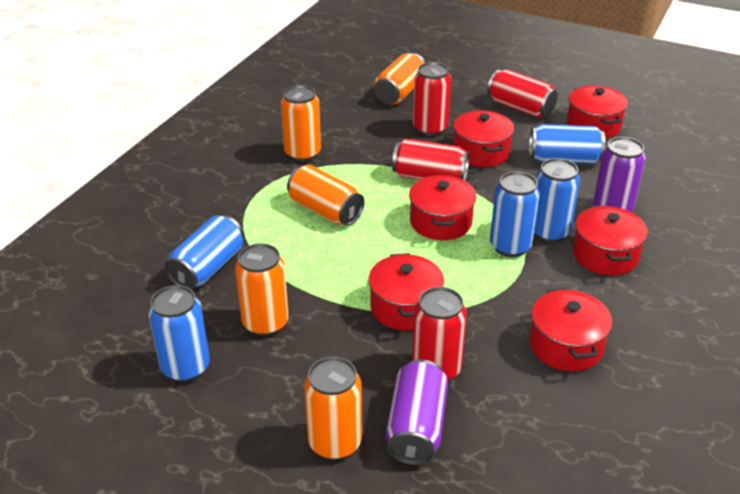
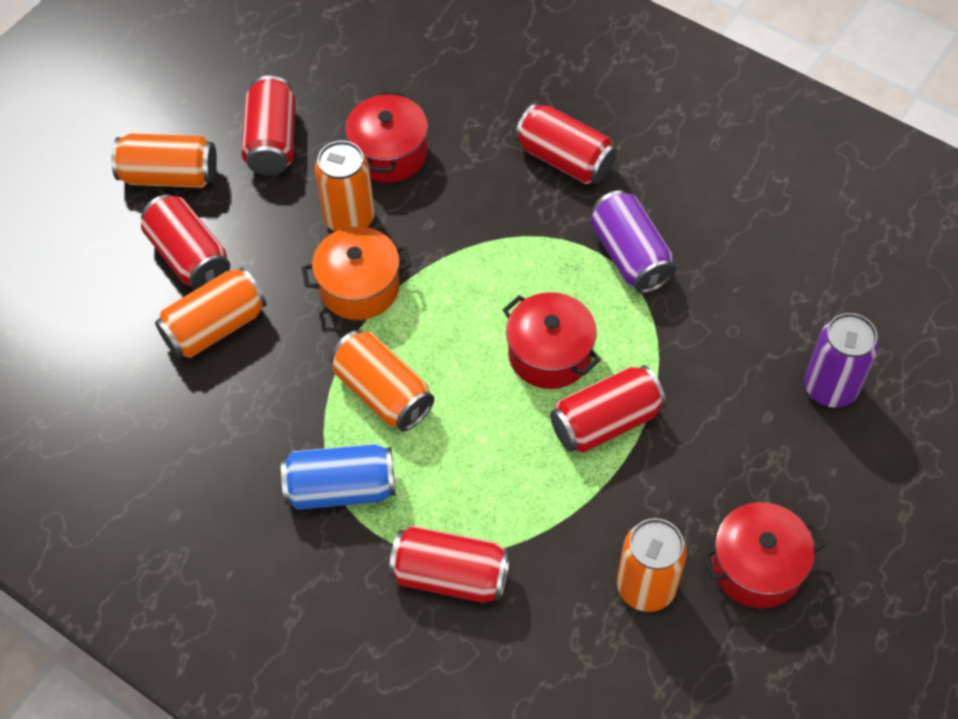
blue can: 5 -> 1
orange pot: 0 -> 1
red can: 4 -> 5
red pot: 6 -> 3

